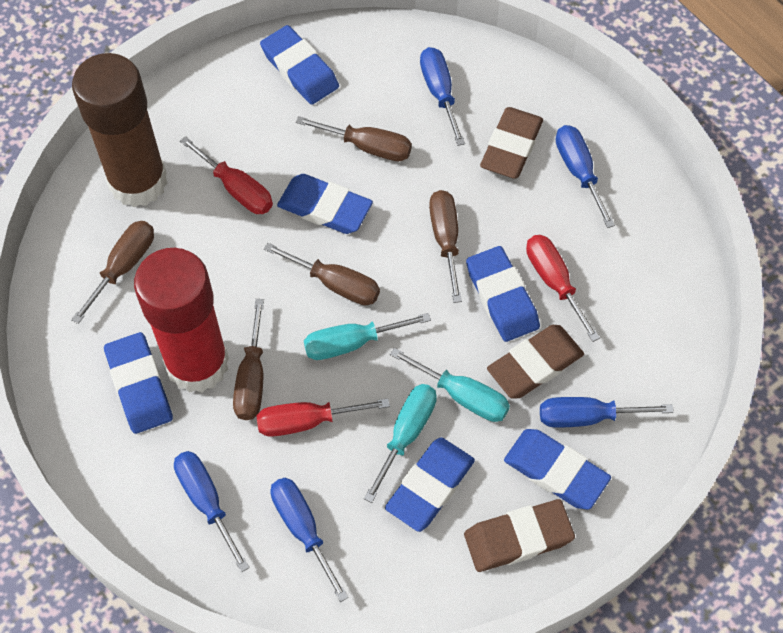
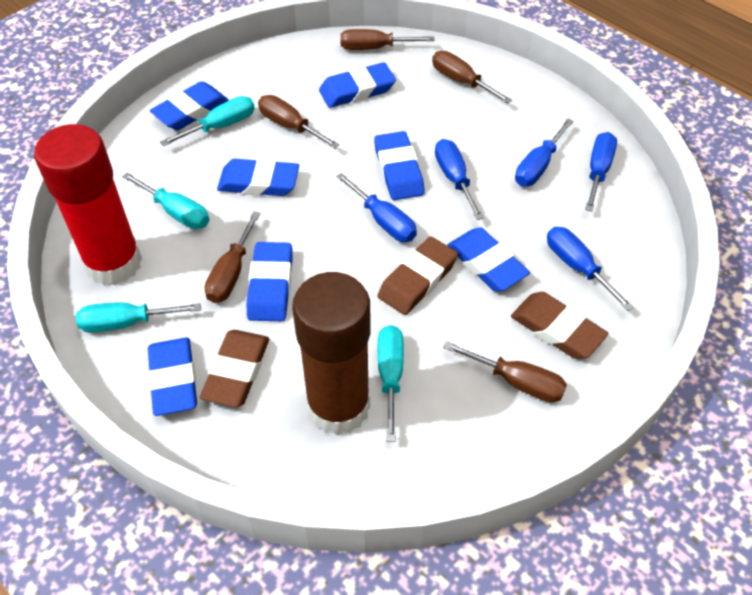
blue eraser: 6 -> 7
red screwdriver: 3 -> 0
turquoise screwdriver: 3 -> 4

